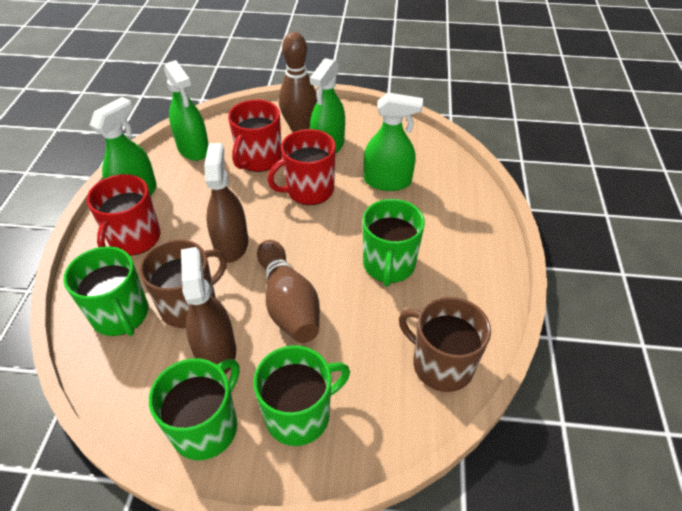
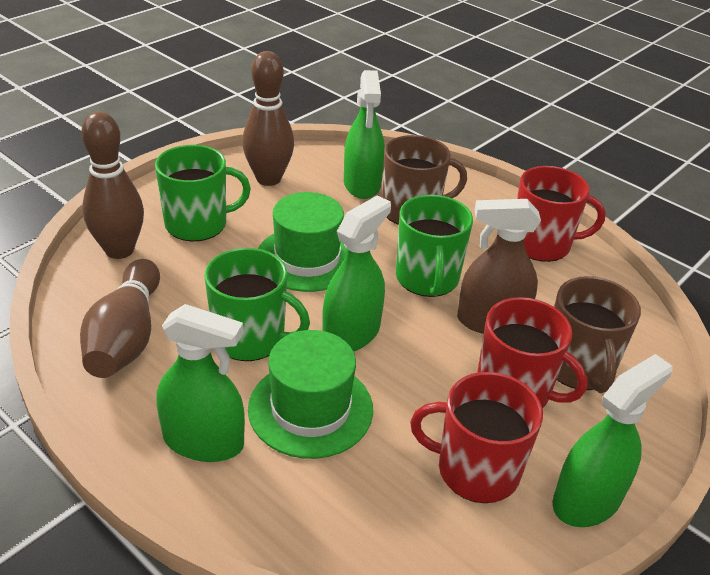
brown bowling pin: 2 -> 3
brown spray bottle: 2 -> 1
green hat: 0 -> 2
green mug: 4 -> 3

